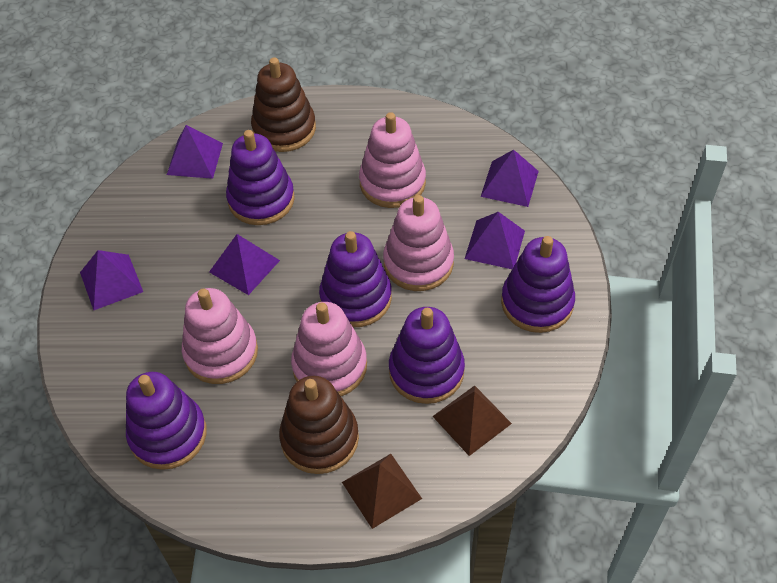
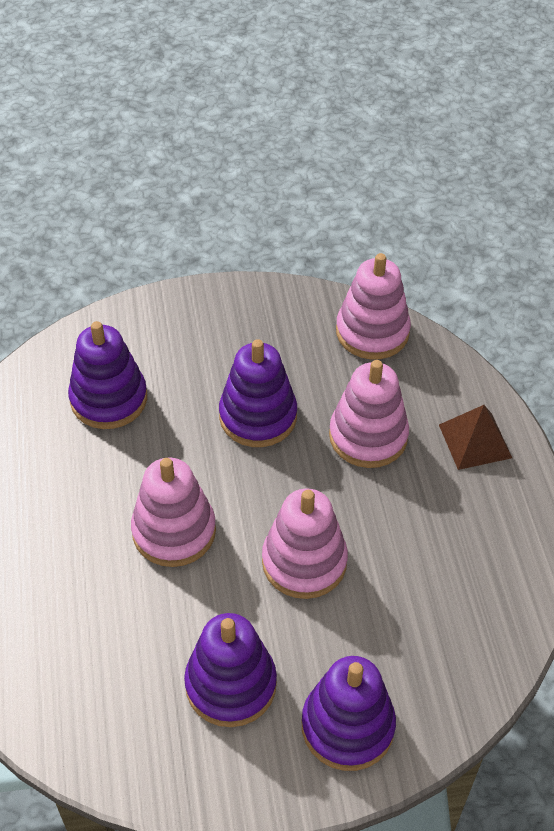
brown pyramid: 2 -> 1
brown stacking toy: 2 -> 0
purple pyramid: 5 -> 0
purple stacking toy: 5 -> 4

